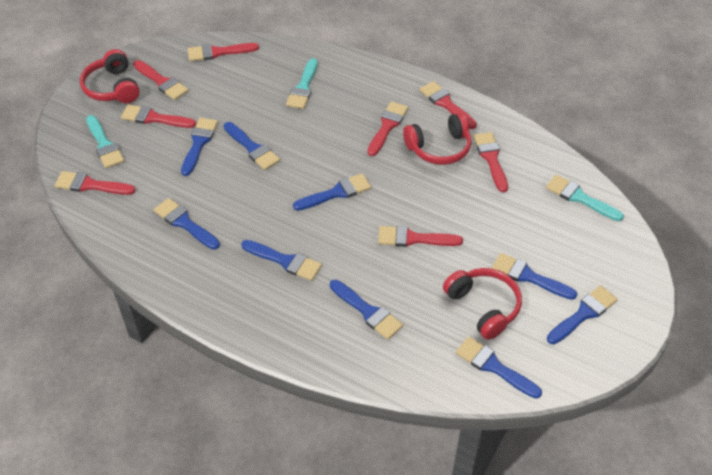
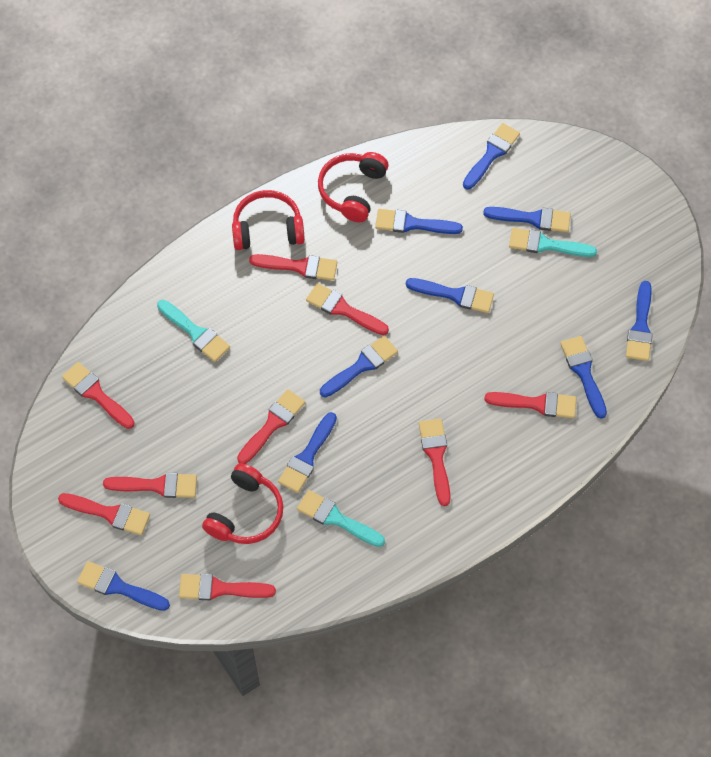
red brush: 8 -> 9

